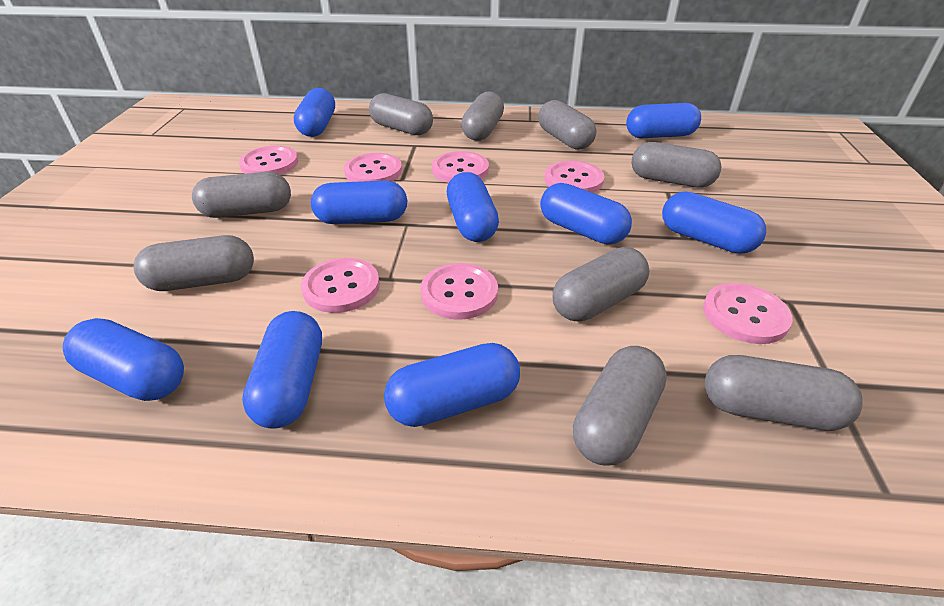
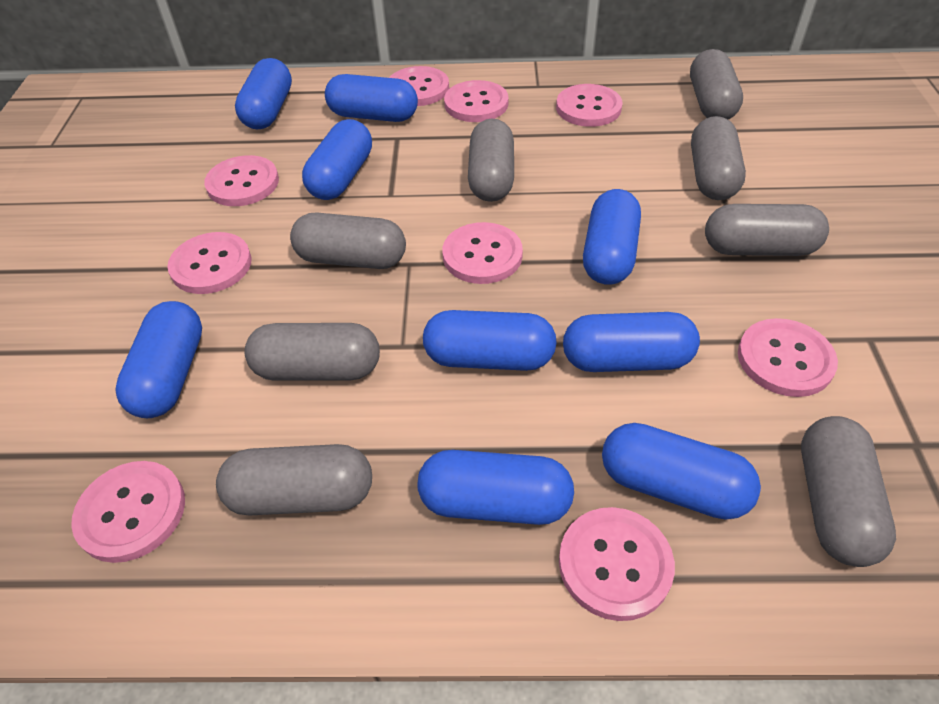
grey capsule: 9 -> 8
pink button: 7 -> 9

